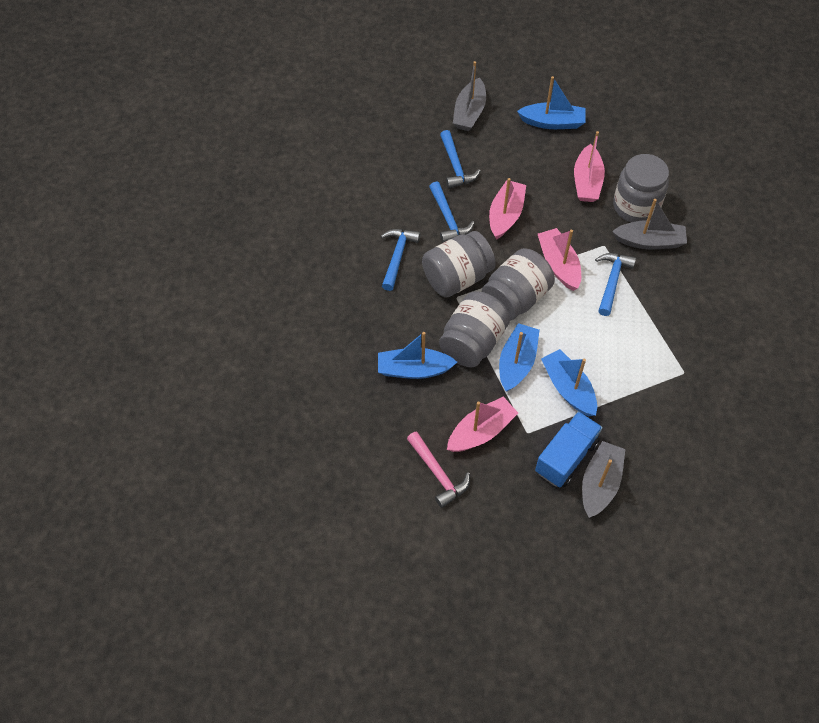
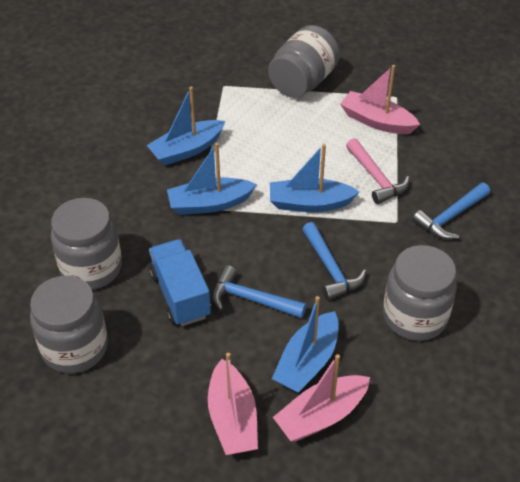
blue hammer: 4 -> 3
grey boat: 3 -> 0
pink boat: 4 -> 3

